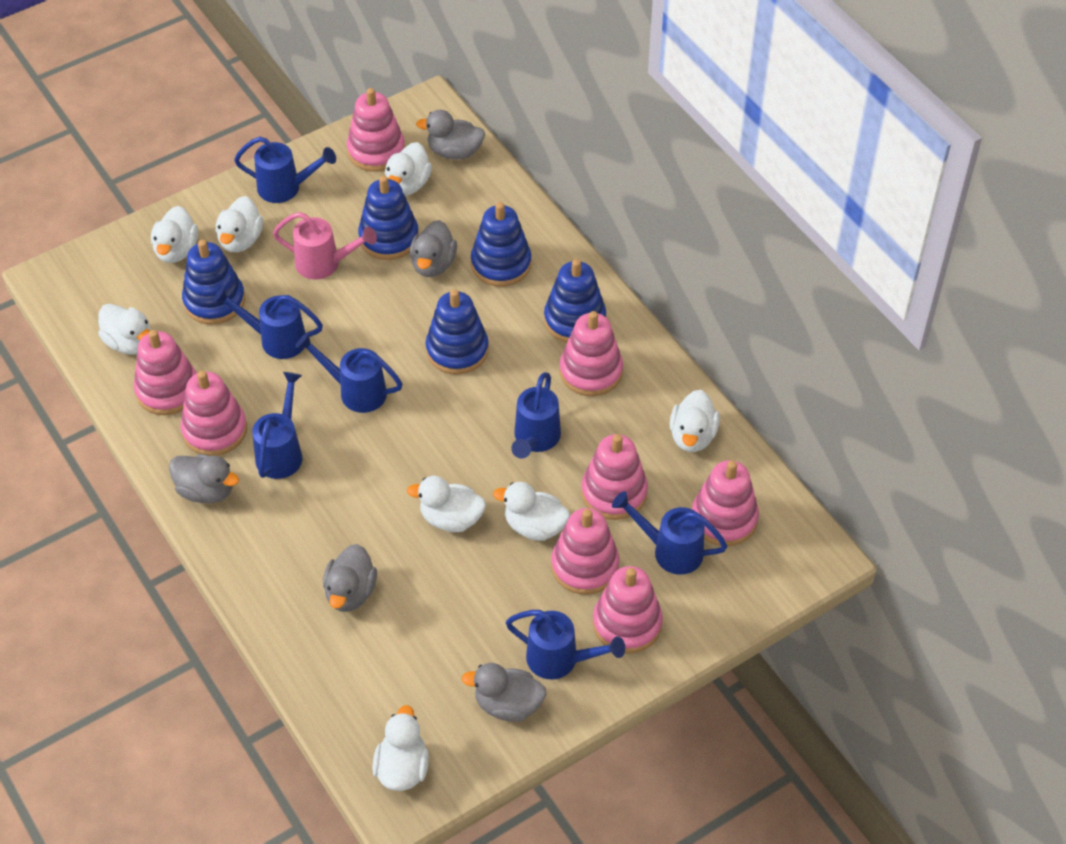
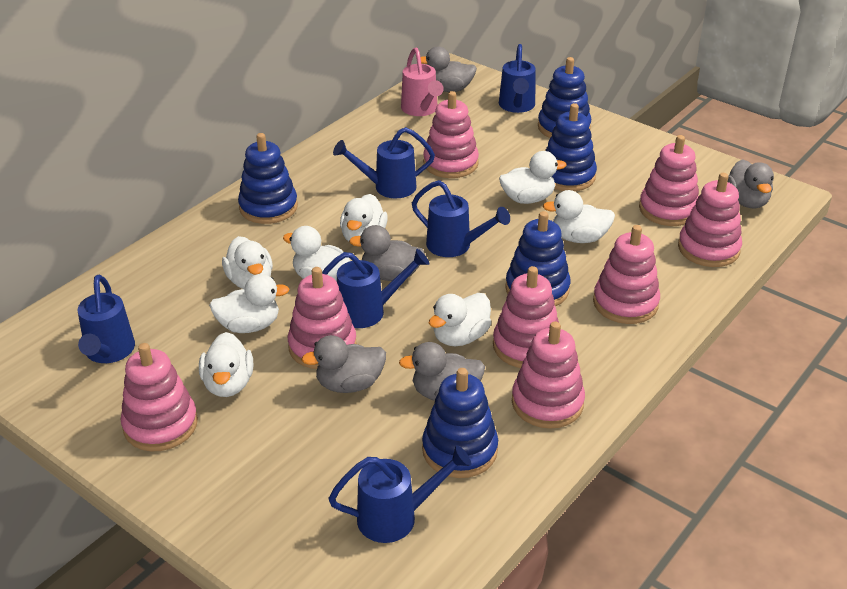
blue watering can: 7 -> 6

